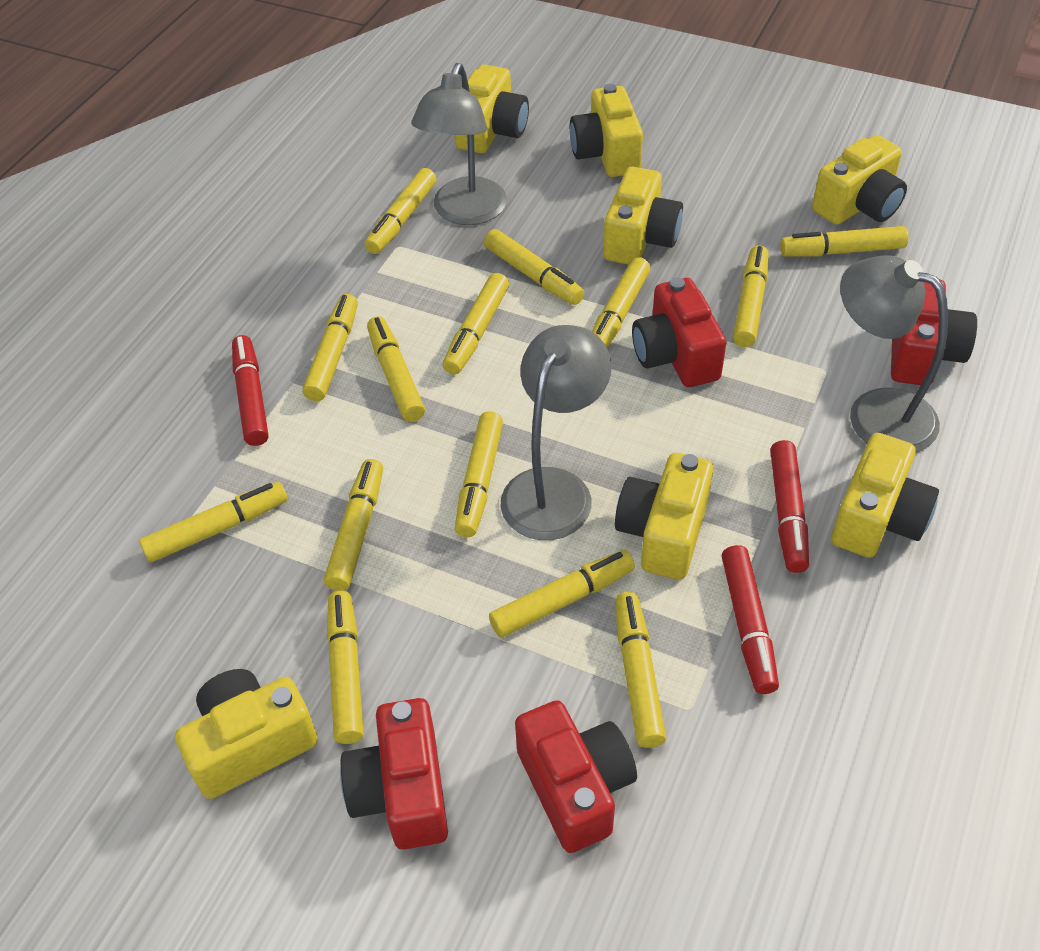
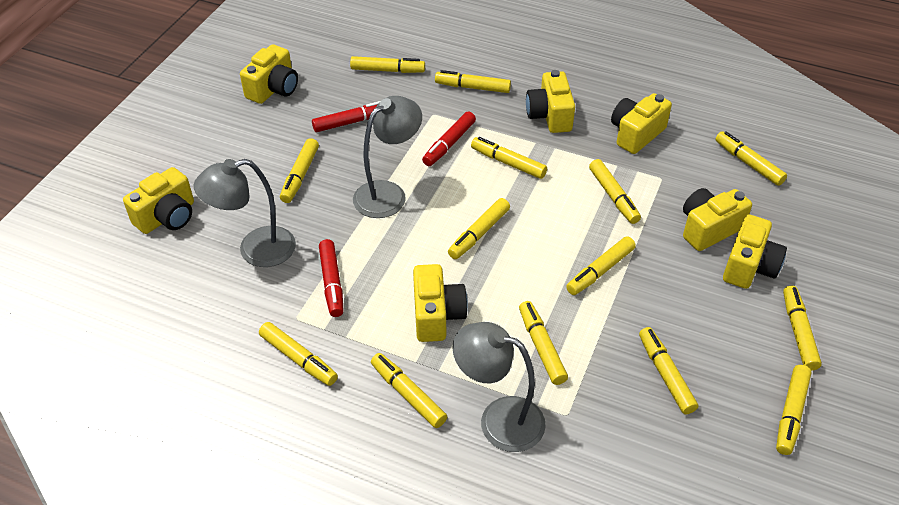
red camera: 4 -> 0

